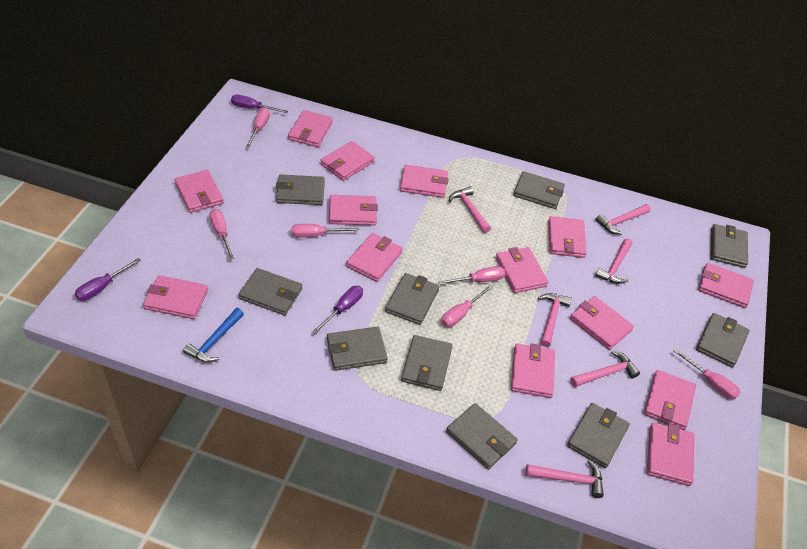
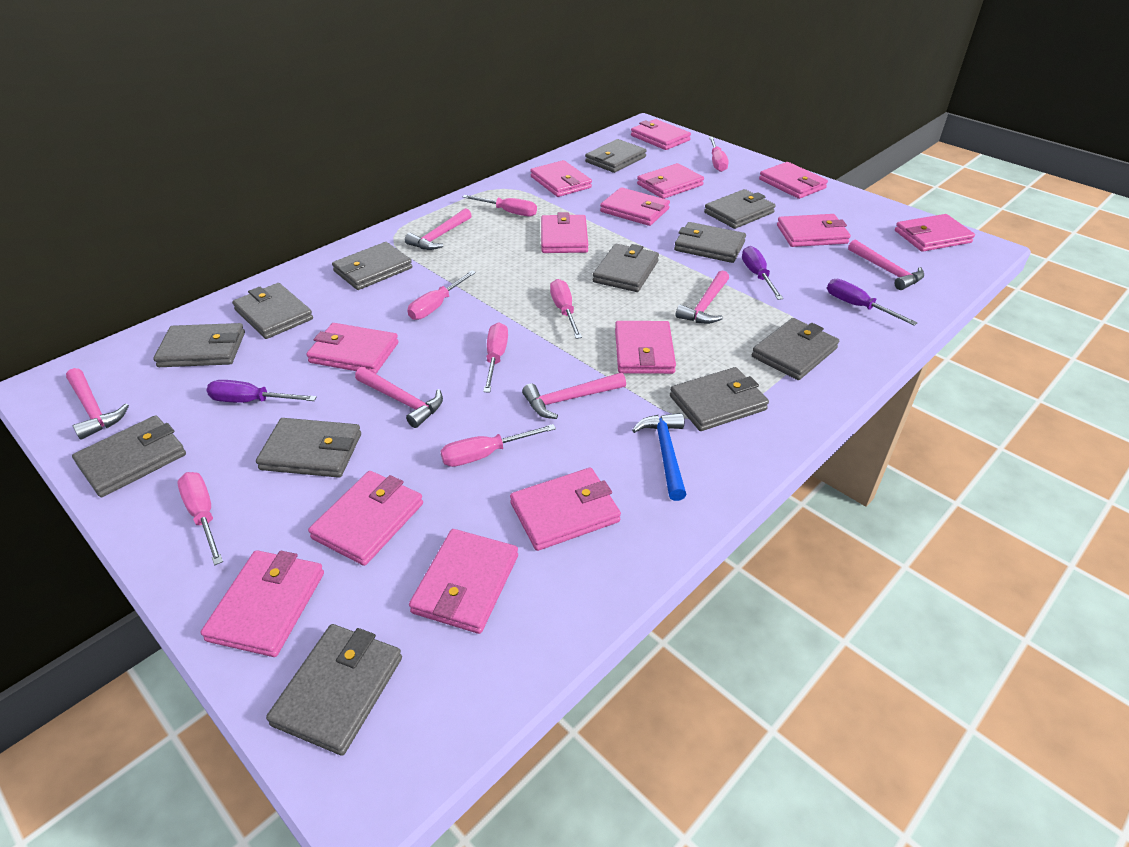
grey wallet: 10 -> 12
pink screwdriver: 6 -> 7

